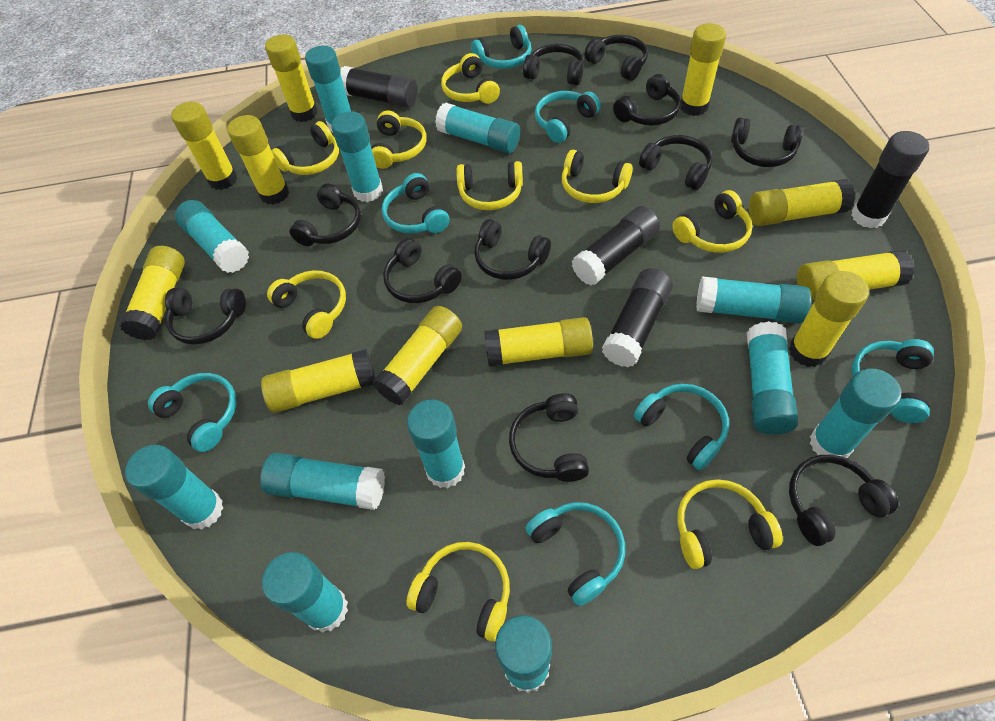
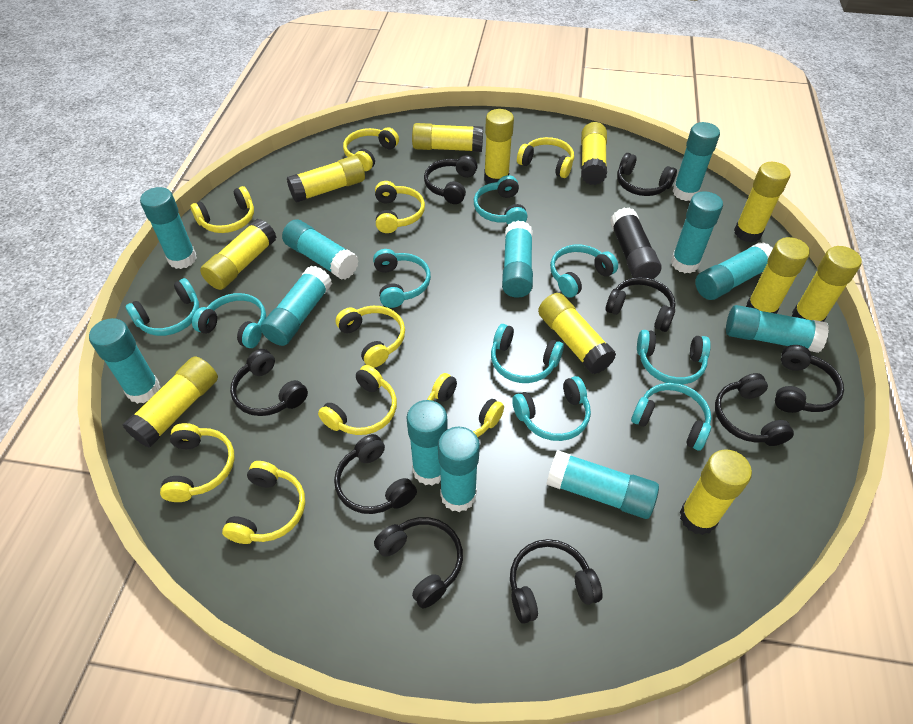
black glue stick: 4 -> 1
black headphones: 11 -> 9
turquoise headphones: 7 -> 9

